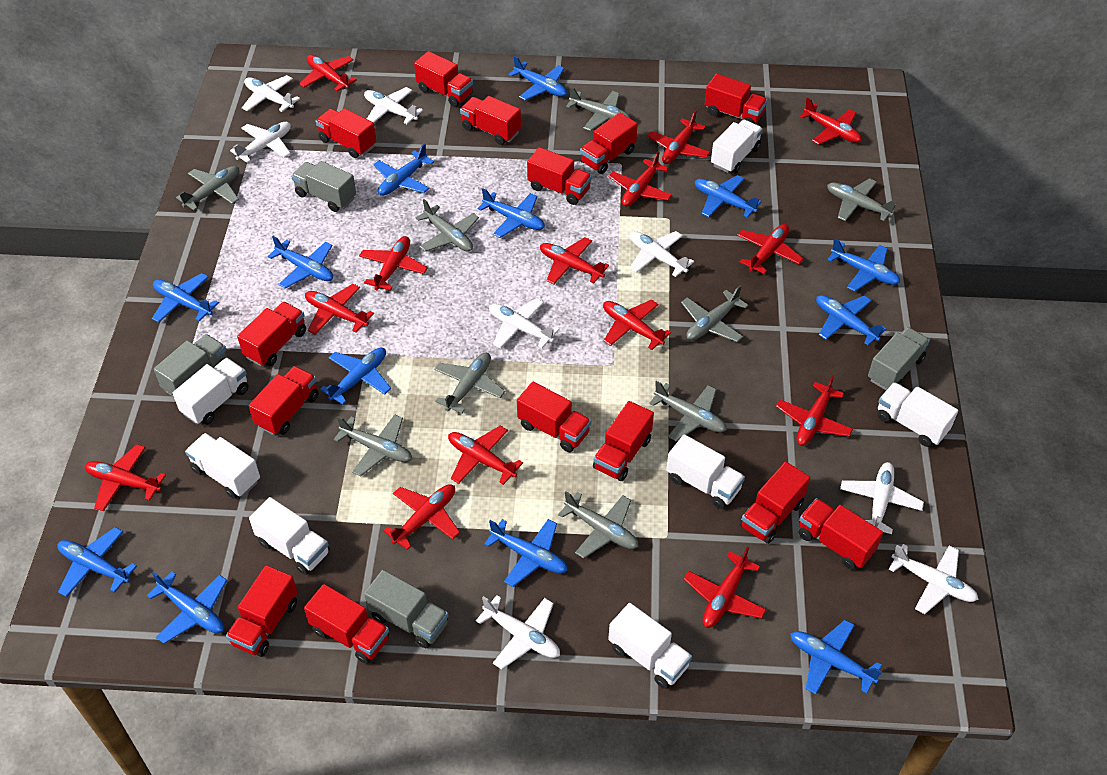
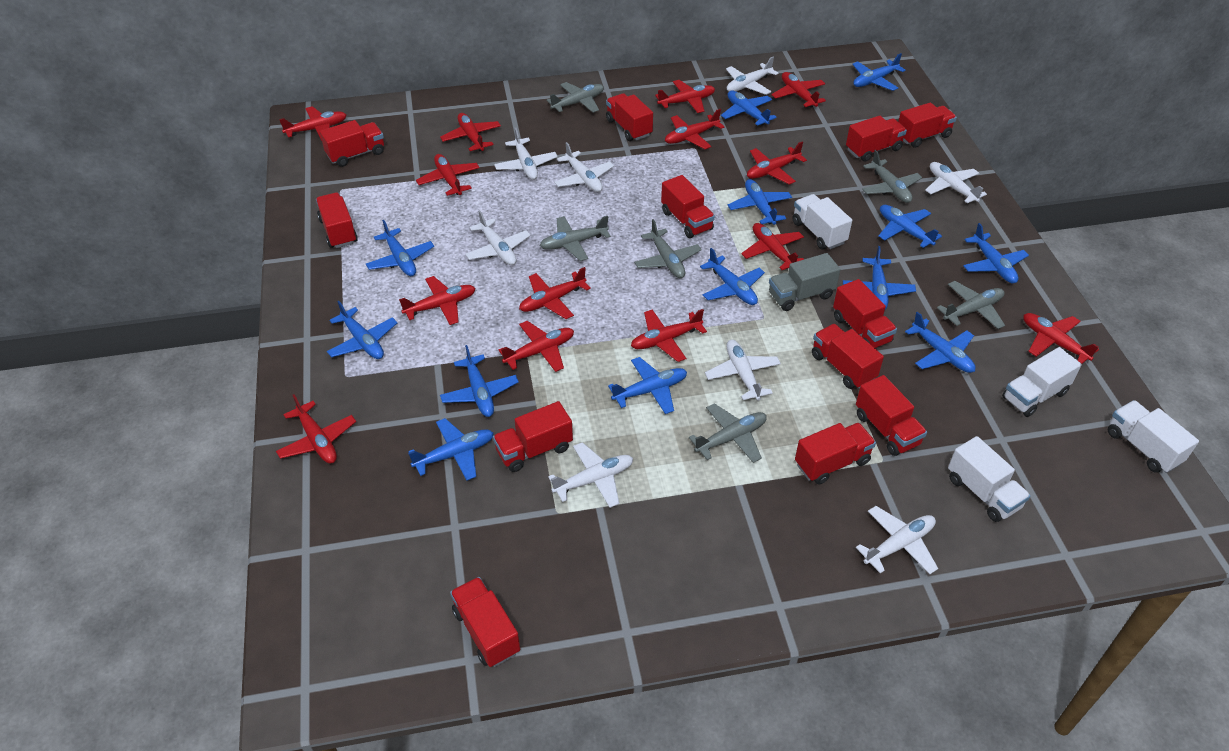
grey plane: 9 -> 6
grey truck: 4 -> 1
red truck: 14 -> 12
white truck: 7 -> 4

